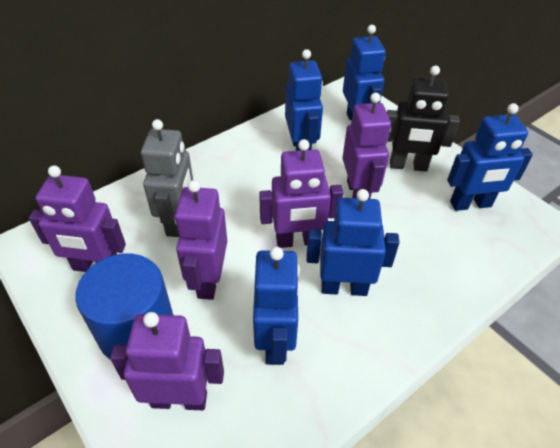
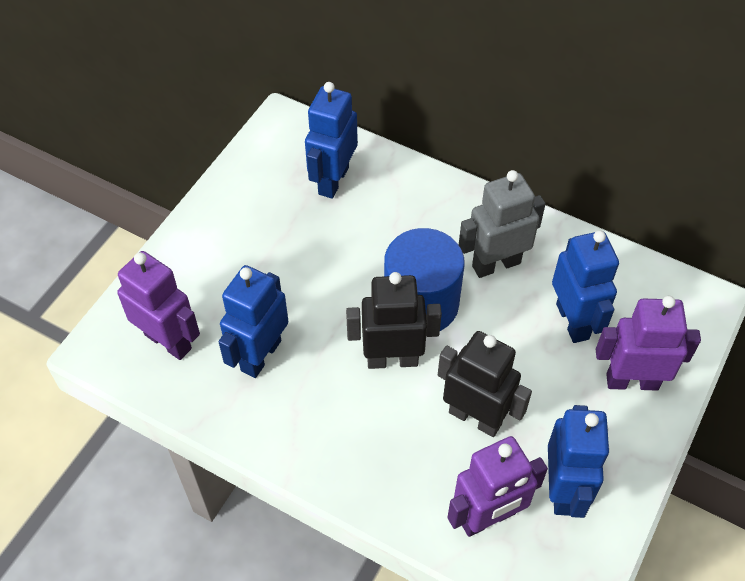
black robot: 1 -> 2
blue robot: 5 -> 4
purple robot: 5 -> 3

